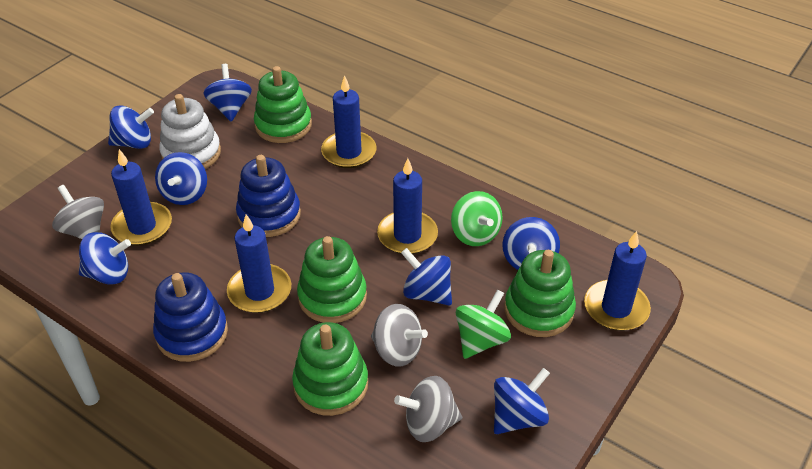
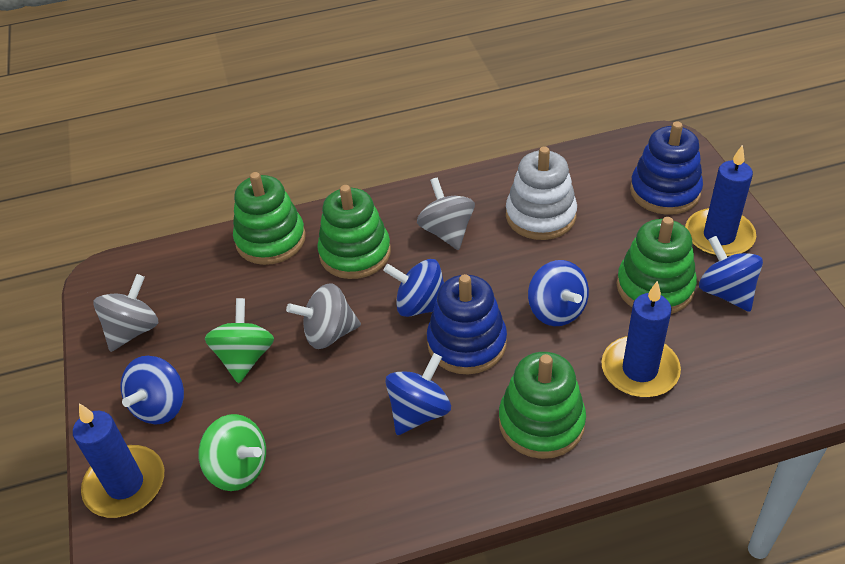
blue candle: 5 -> 3
blue spinning top: 7 -> 5

